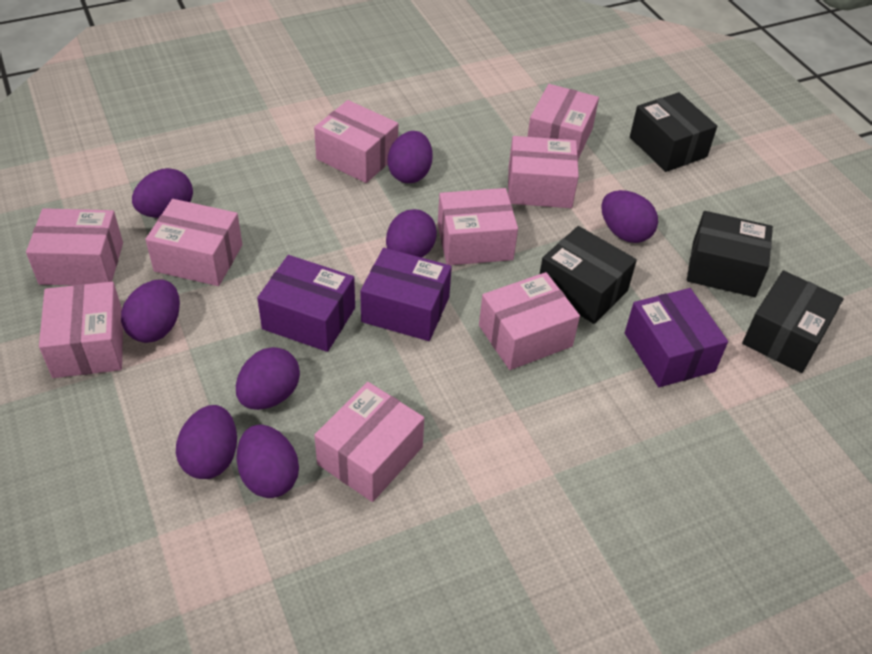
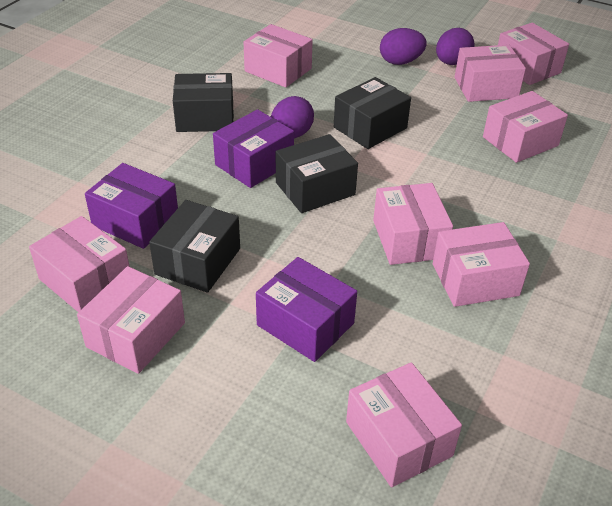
purple egg: 8 -> 3

